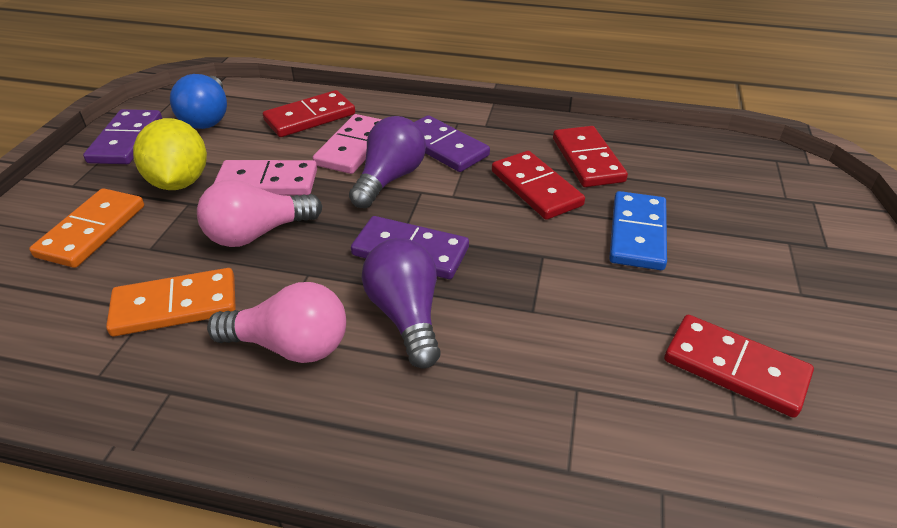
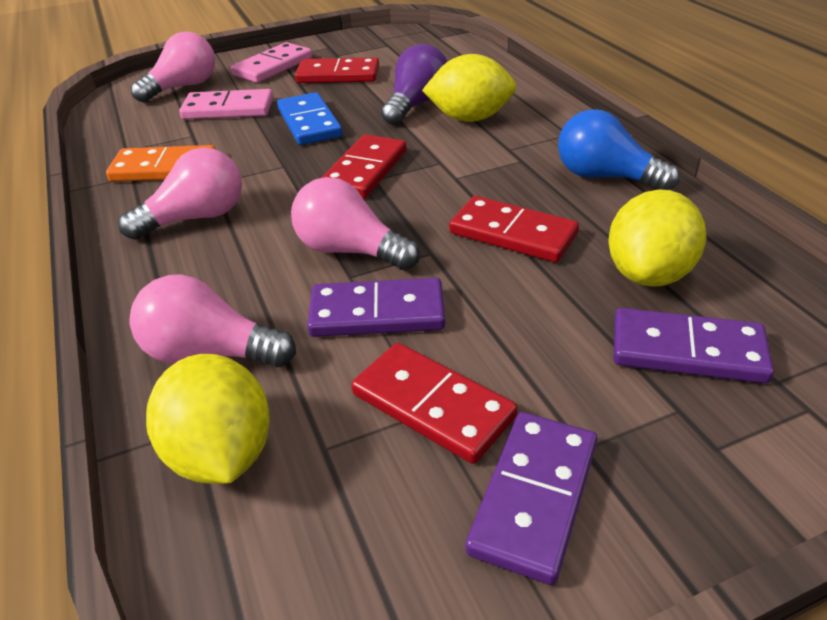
orange domino: 2 -> 1
pink light bulb: 2 -> 4
purple light bulb: 2 -> 1
yellow lemon: 1 -> 3

